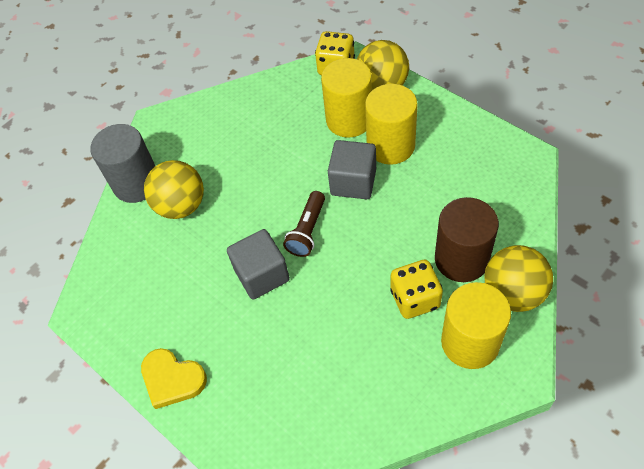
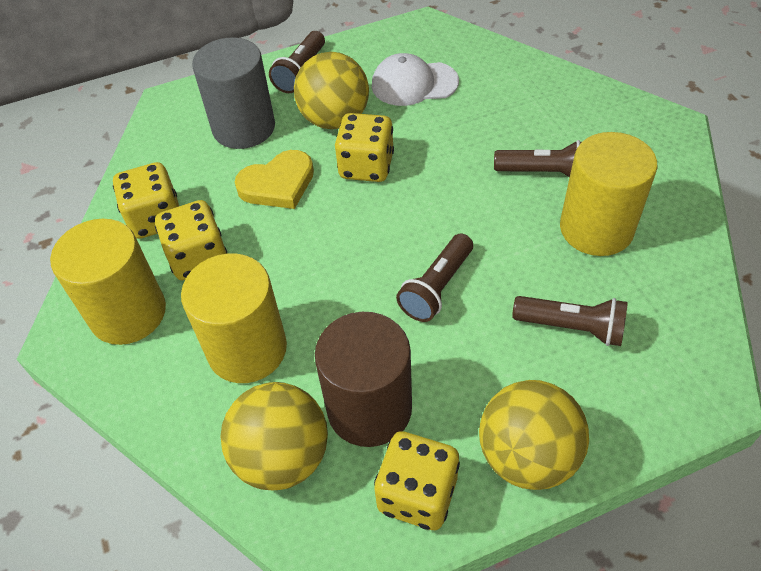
brown flashlight: 1 -> 4
grey cube: 2 -> 0
white cap: 0 -> 1
yellow dice: 2 -> 4

